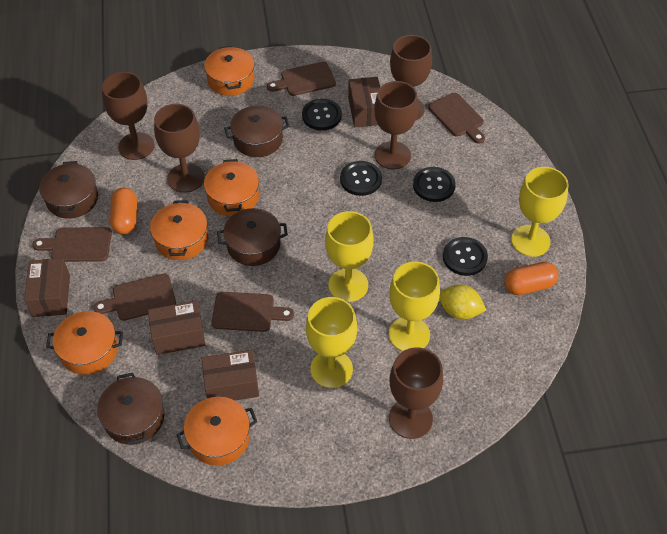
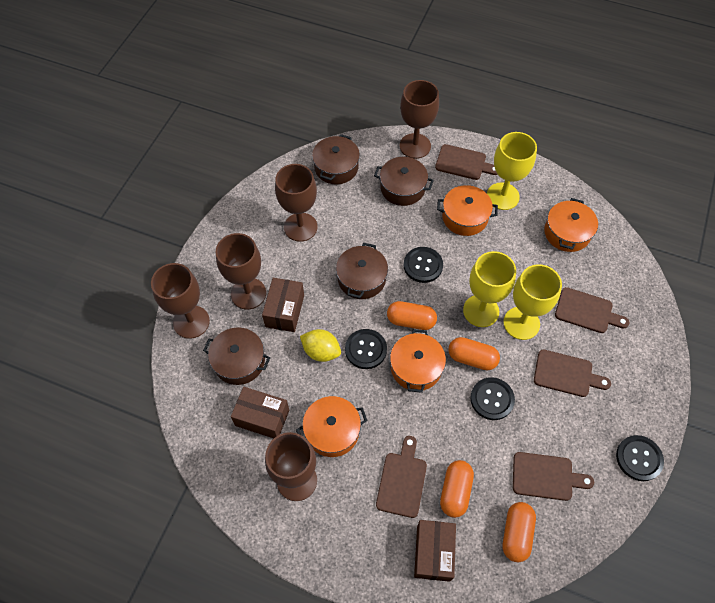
brown box: 4 -> 3
orange capsule: 2 -> 4
orange pot: 5 -> 4
yellow goblet: 4 -> 3

